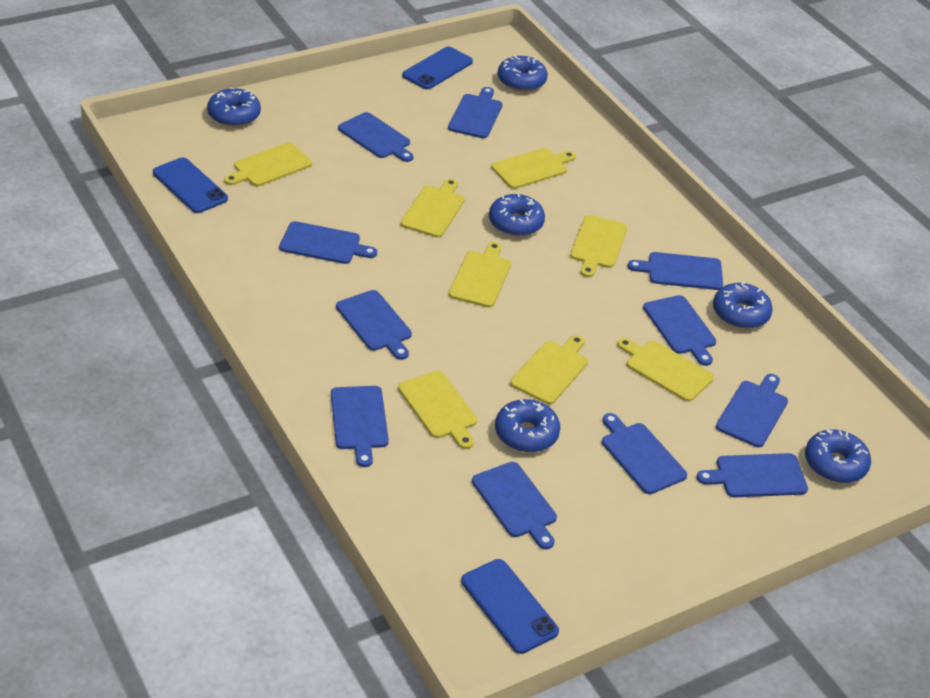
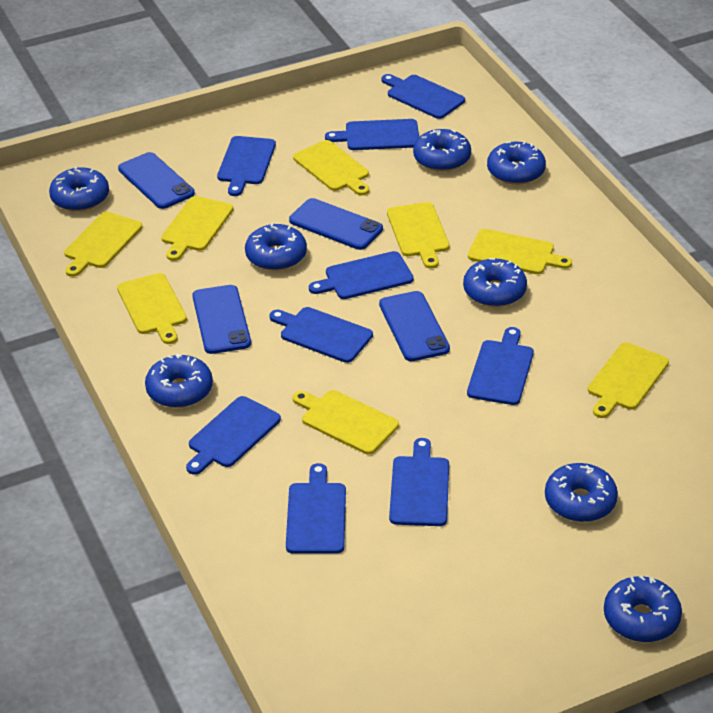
blue cutting board: 11 -> 9
blue donut: 6 -> 8
blue phone: 3 -> 4

